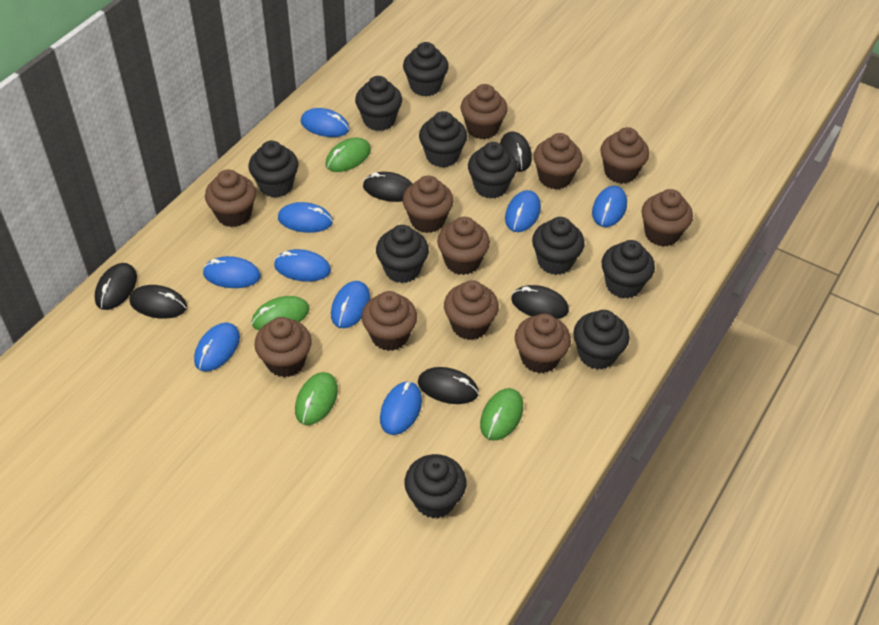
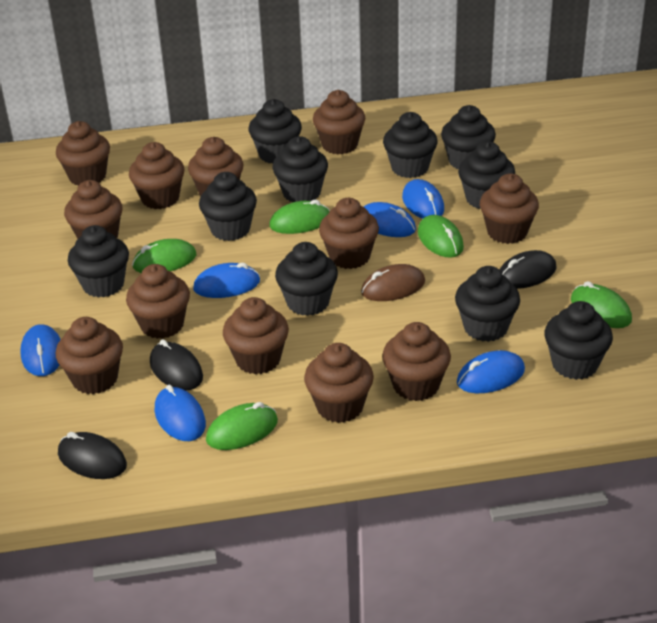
black mouse: 6 -> 3
blue mouse: 9 -> 6
brown cupcake: 11 -> 12
brown mouse: 0 -> 1
green mouse: 4 -> 5

